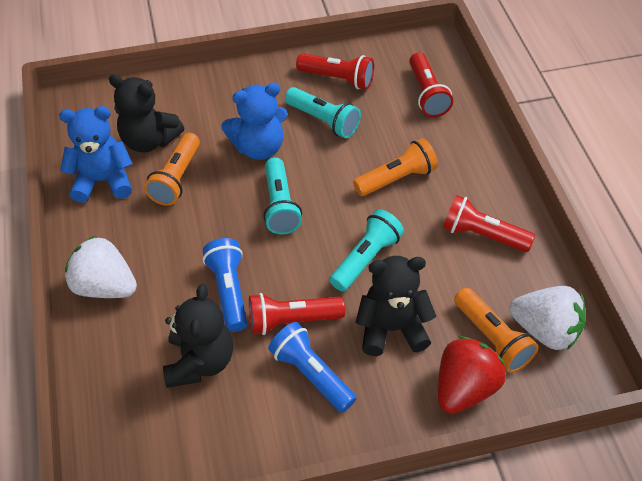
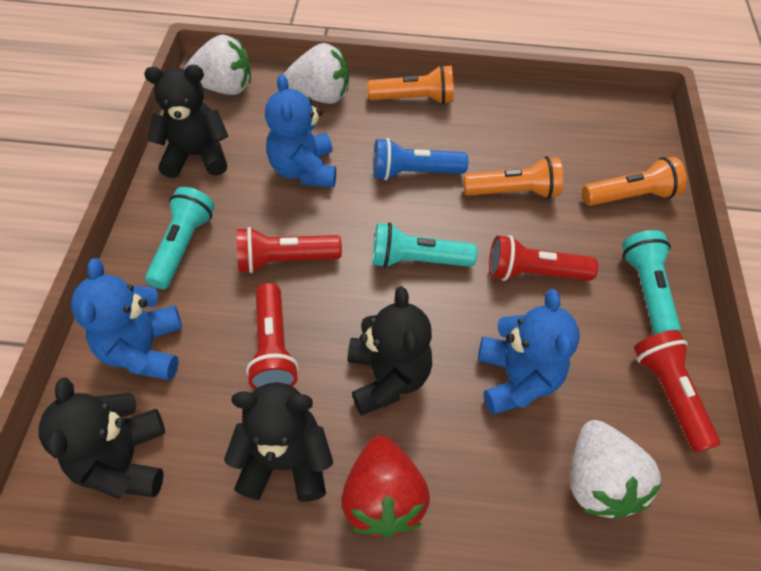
black teddy bear: 3 -> 4
blue flashlight: 2 -> 1
blue teddy bear: 2 -> 3
white strawberry: 2 -> 3

